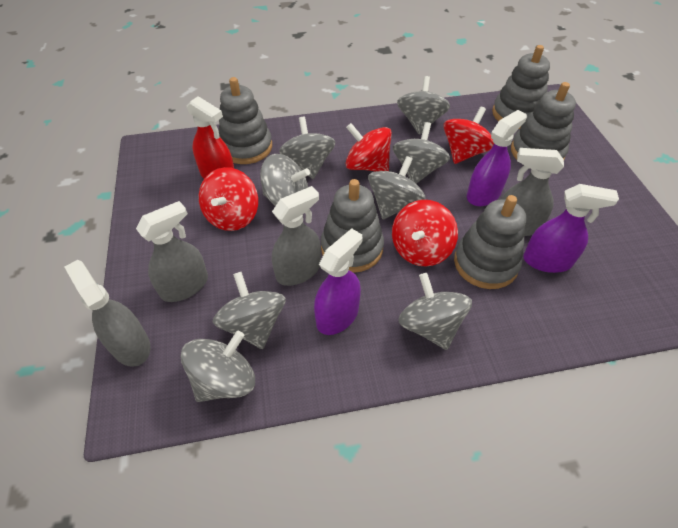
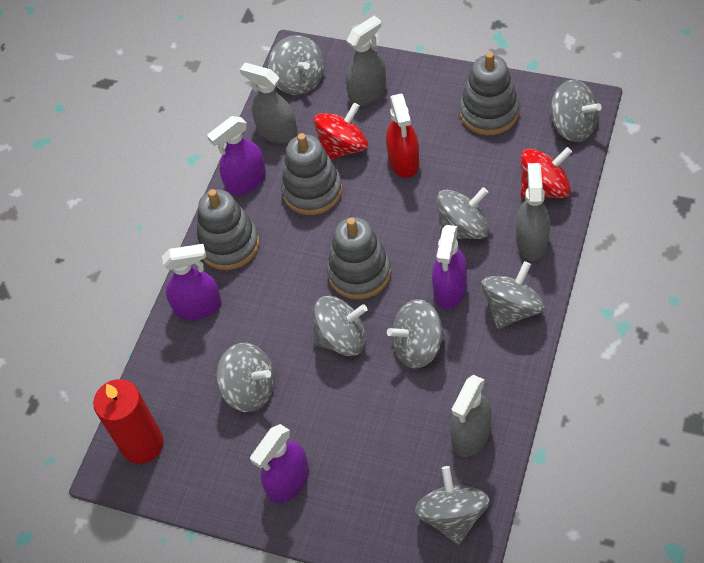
grey stacking toy: 5 -> 4
purple spray bottle: 3 -> 4
red candle: 0 -> 1
red spinning top: 4 -> 2

